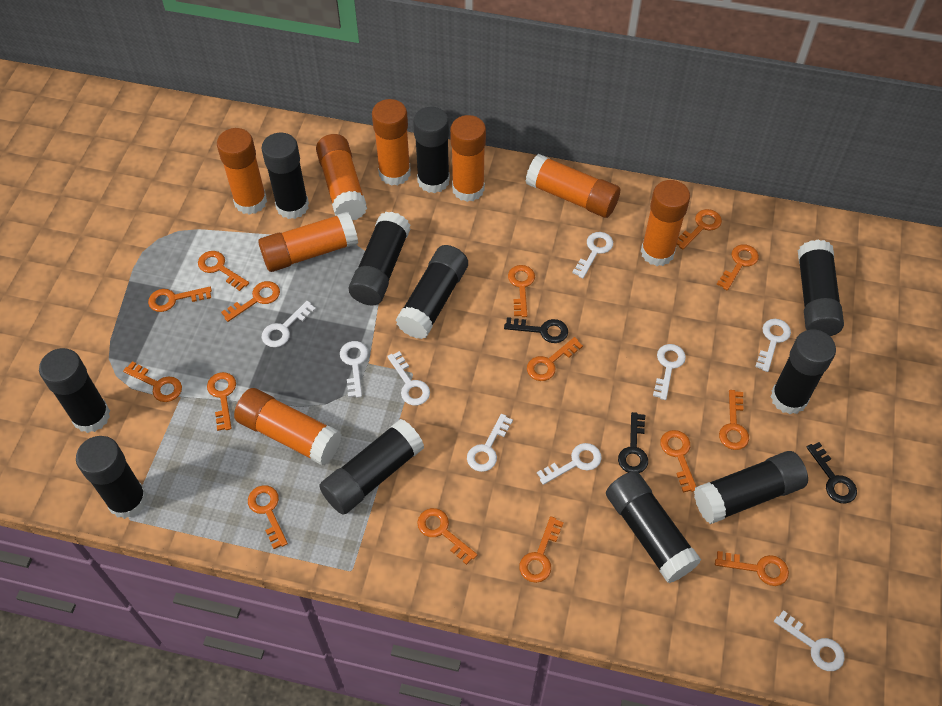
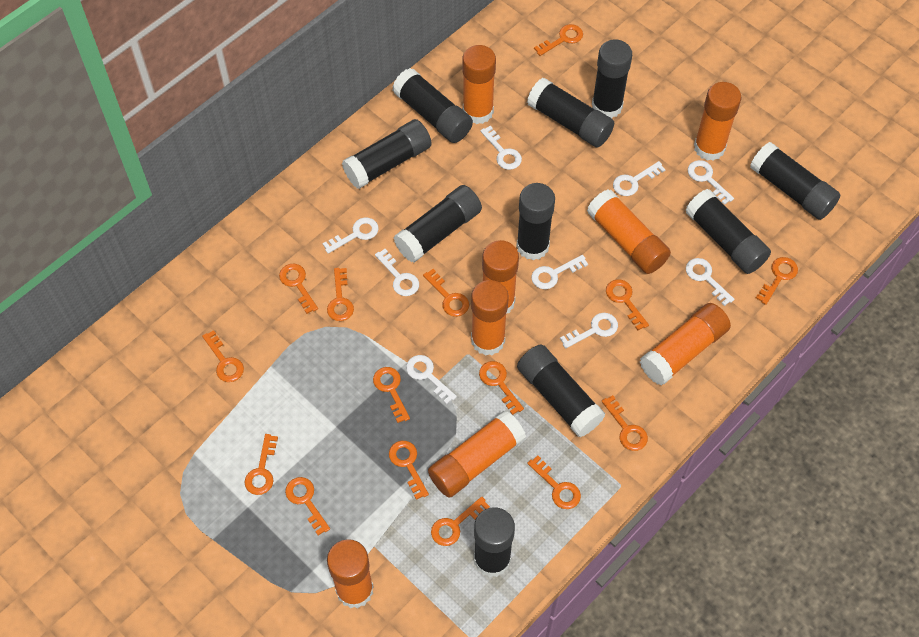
black glue stick: 11 -> 10
black key: 3 -> 0

